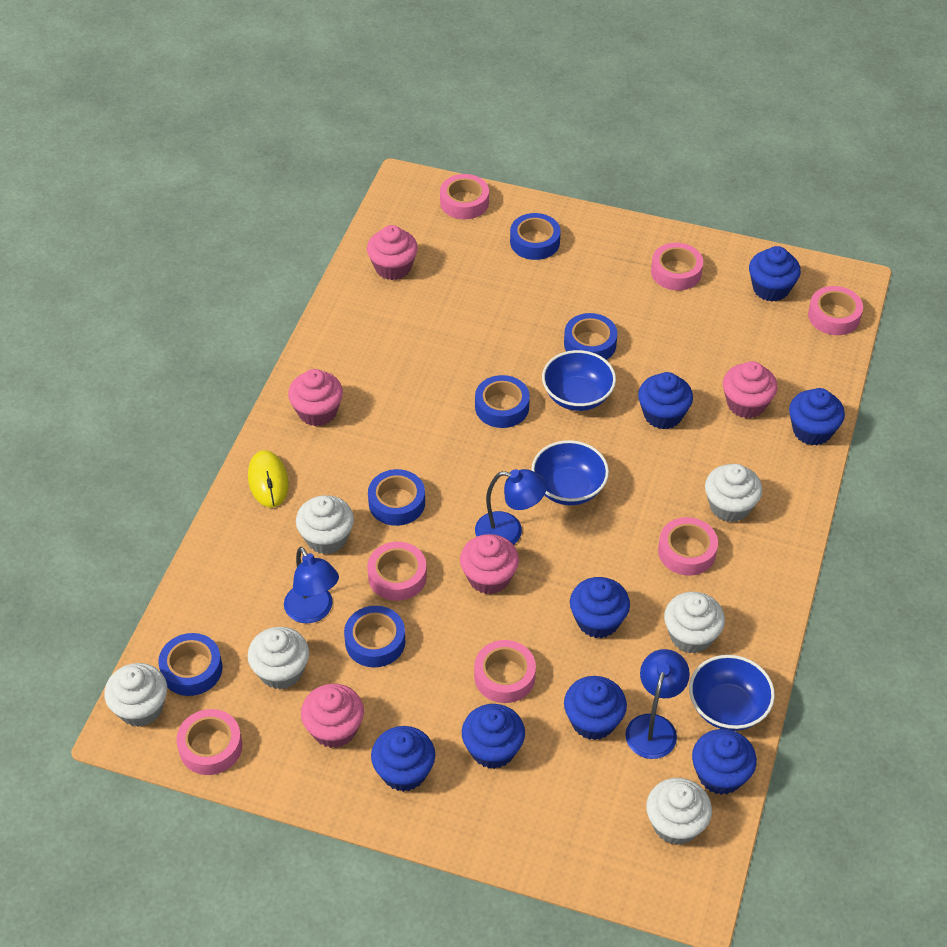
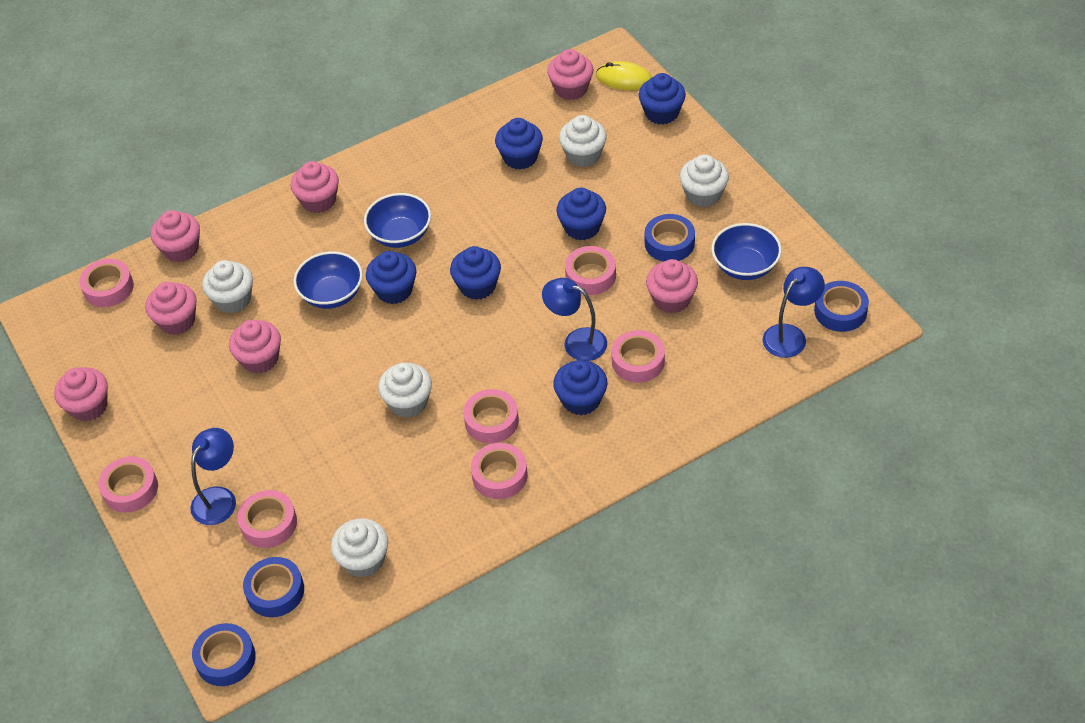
blue cupcake: 8 -> 6
blue tape: 6 -> 4
pink cupcake: 5 -> 7
white cupcake: 6 -> 5

